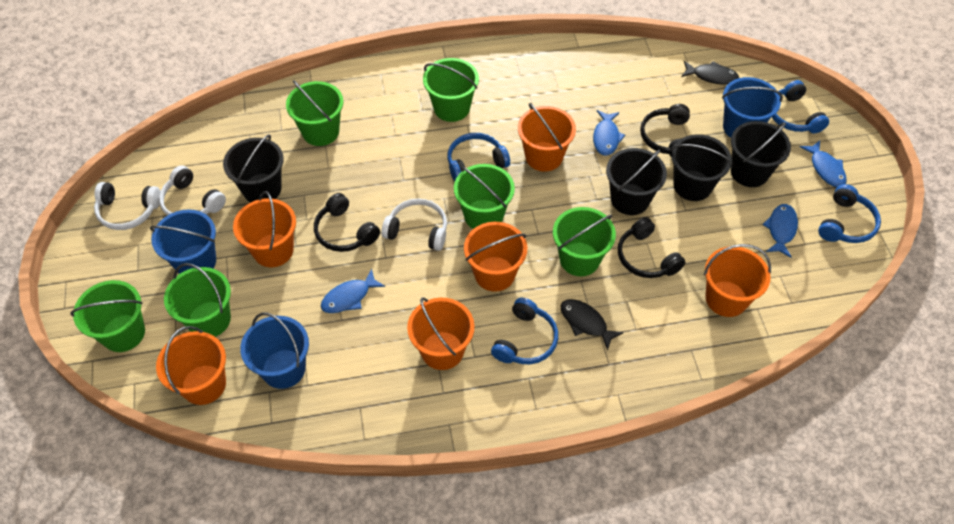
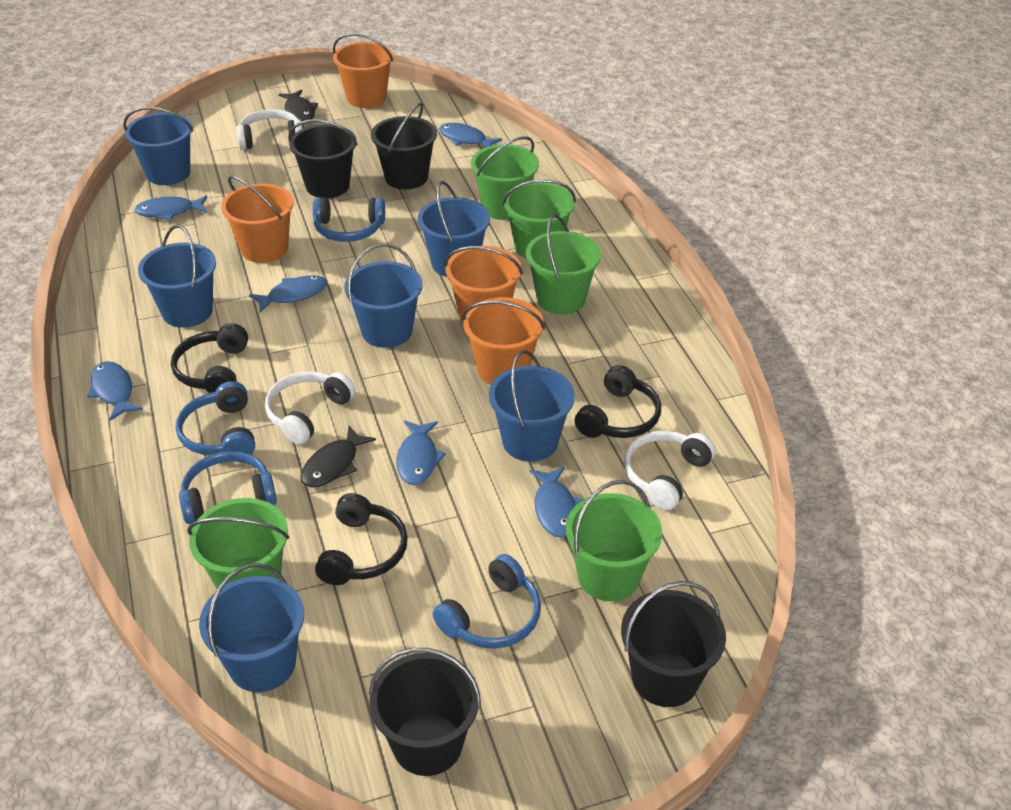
blue bucket: 3 -> 6
blue fish: 4 -> 6
green bucket: 6 -> 5
orange bucket: 6 -> 4

